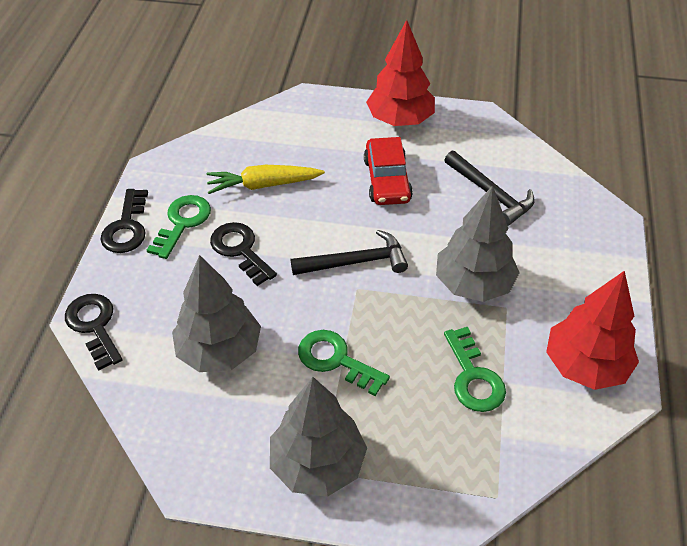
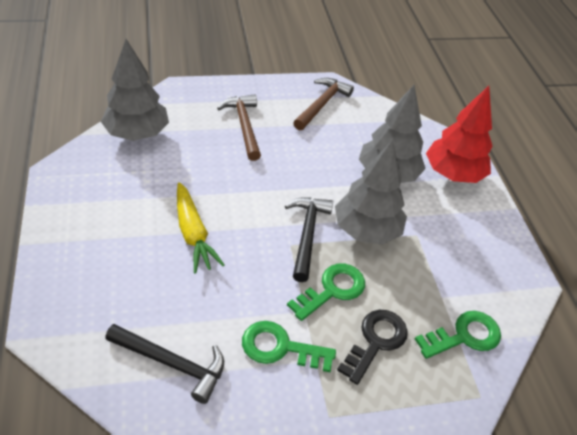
black key: 3 -> 1
brown hammer: 0 -> 2
red car: 1 -> 0
red tree: 2 -> 1

